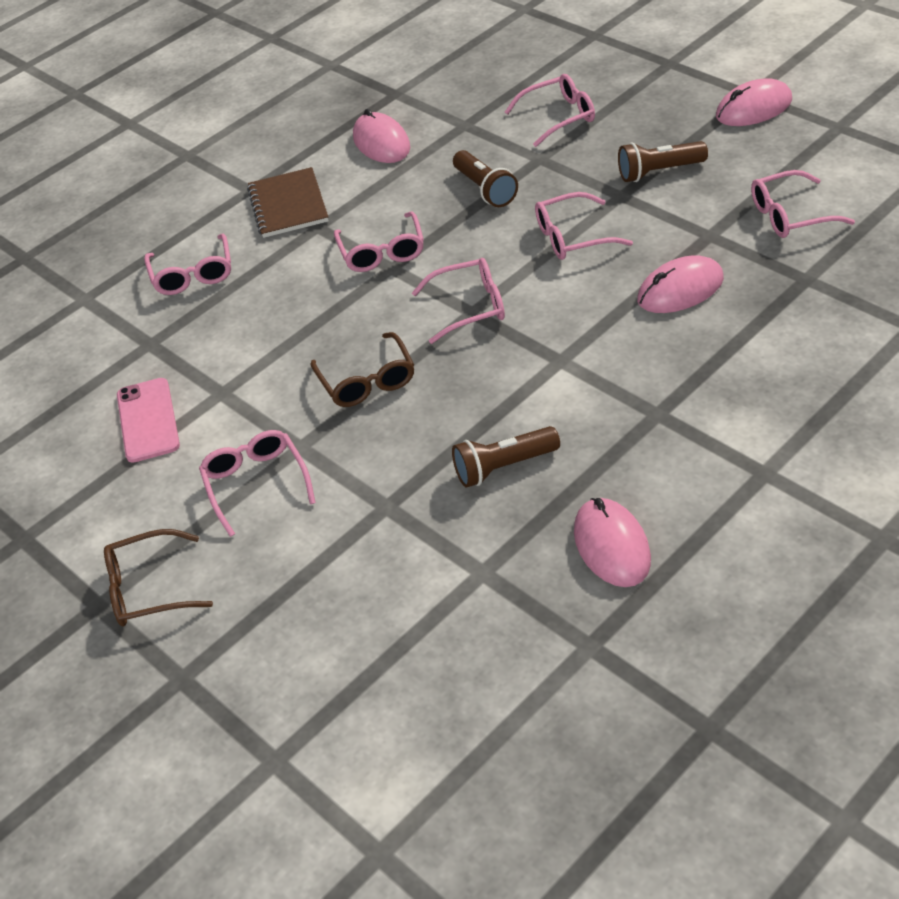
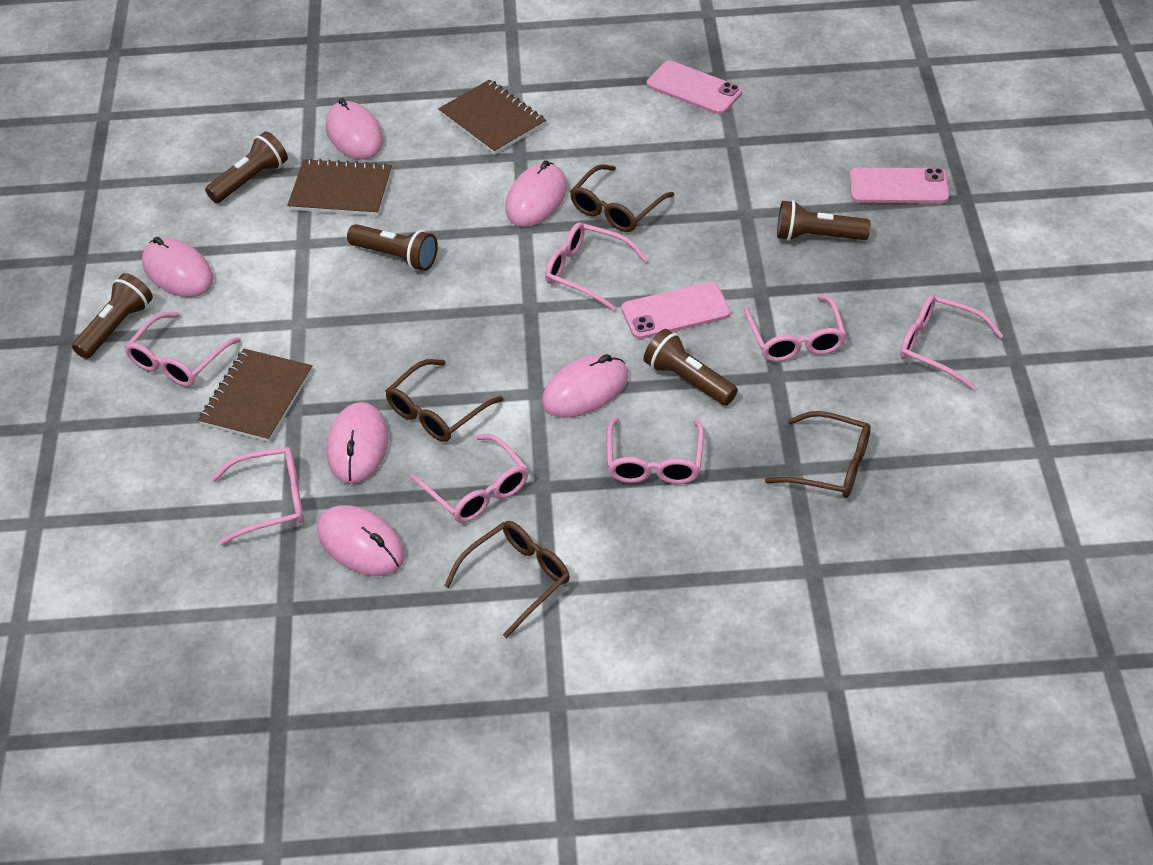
brown flashlight: 3 -> 5
brown glasses: 2 -> 4
brown notebook: 1 -> 3
pink mouse: 4 -> 6
pink phone: 1 -> 3

